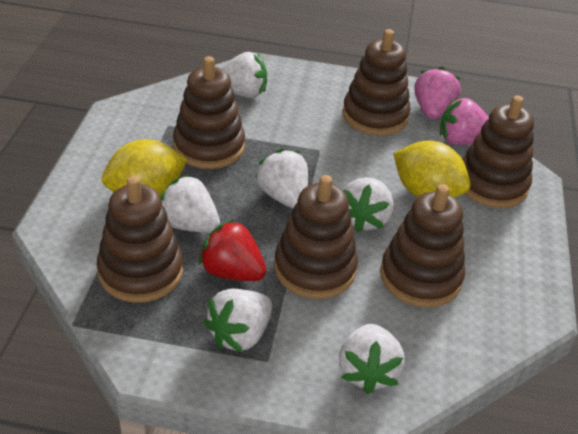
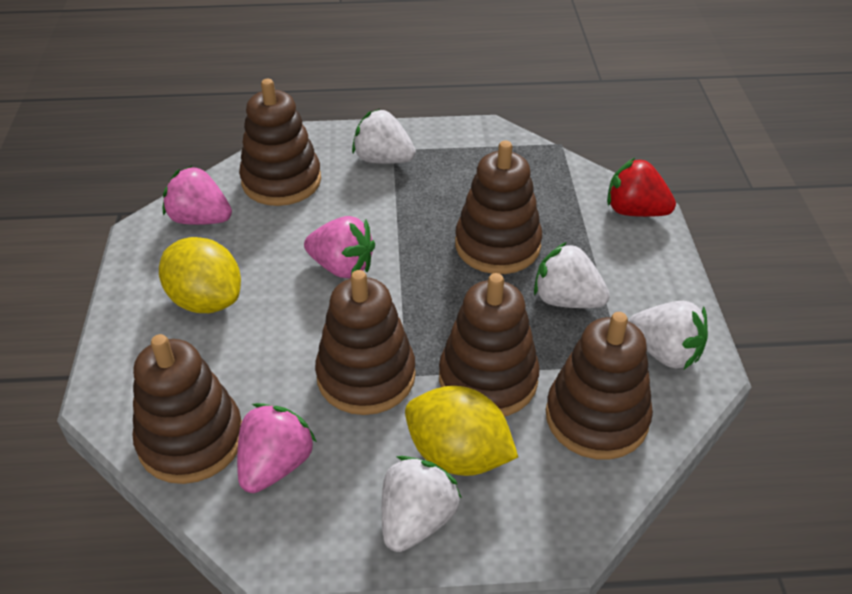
pink strawberry: 2 -> 3
white strawberry: 6 -> 4

